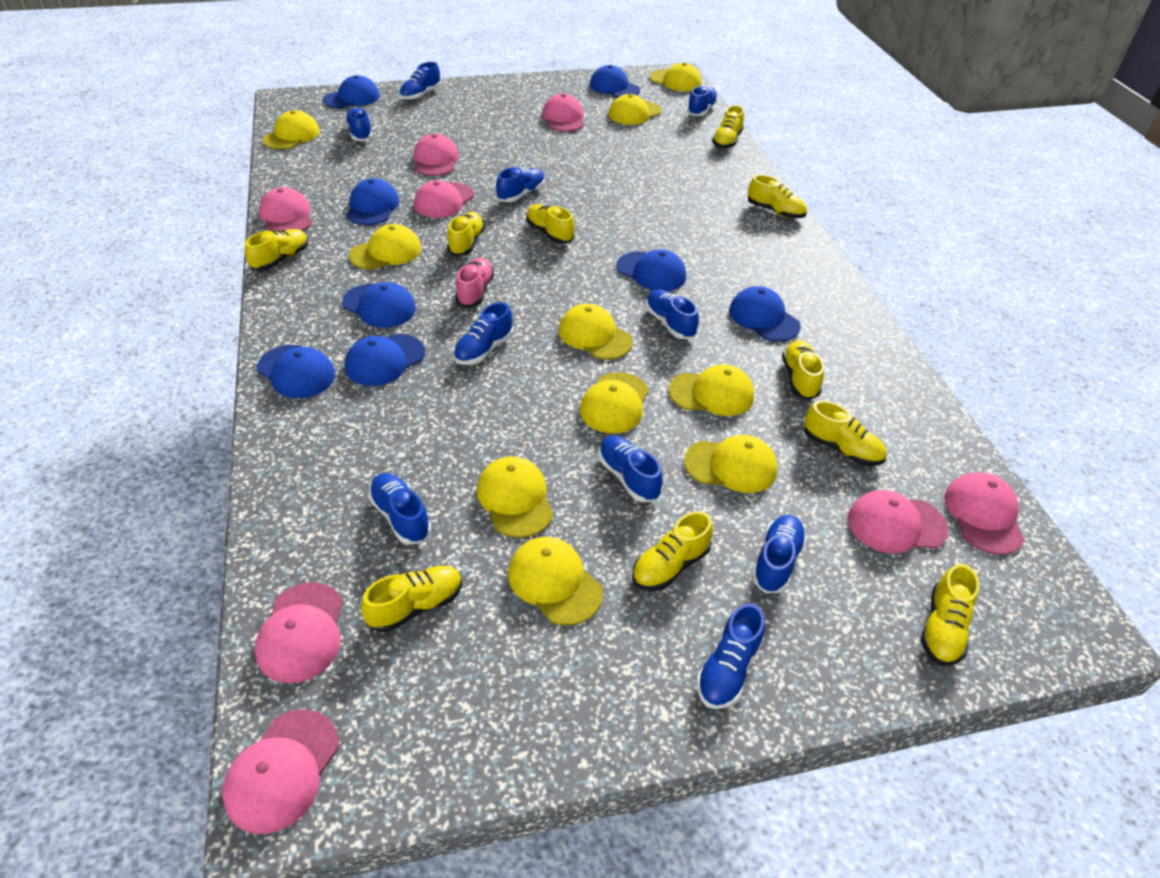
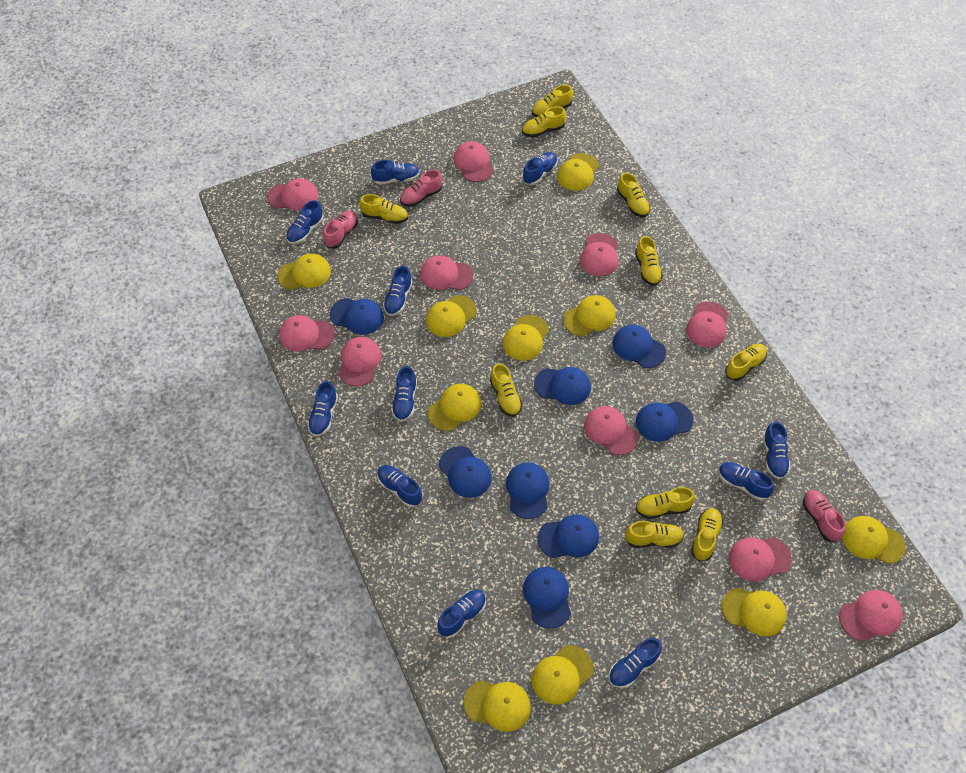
blue shoe: 10 -> 11
pink cap: 8 -> 10
pink shoe: 1 -> 3

